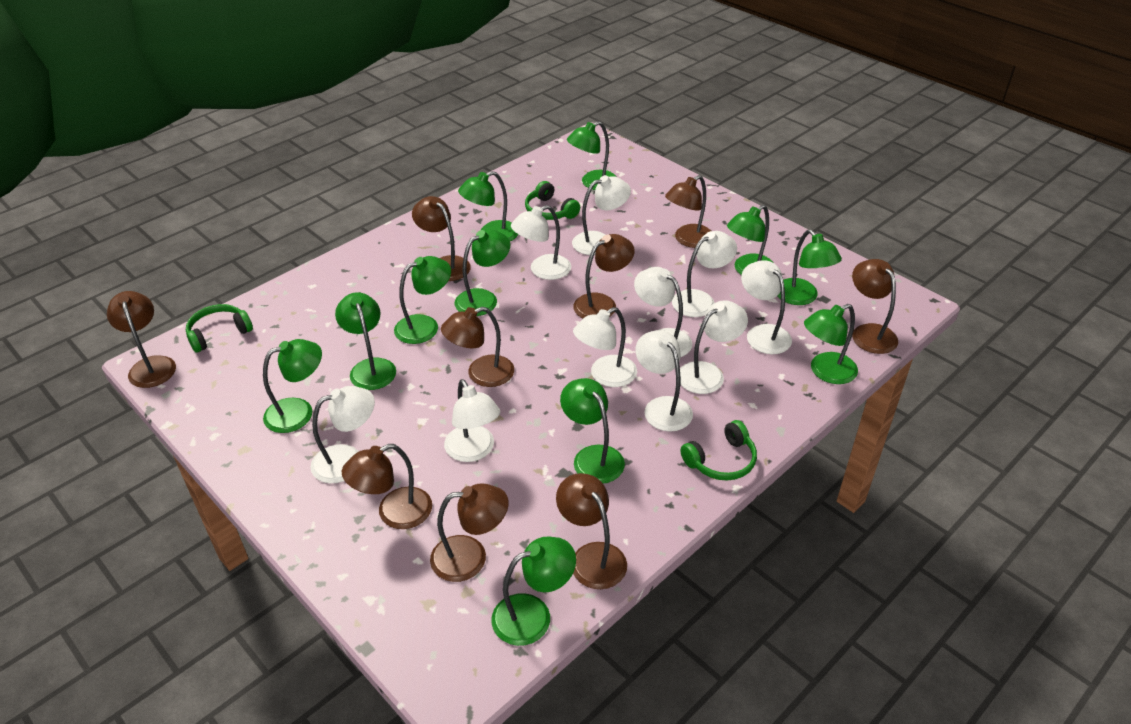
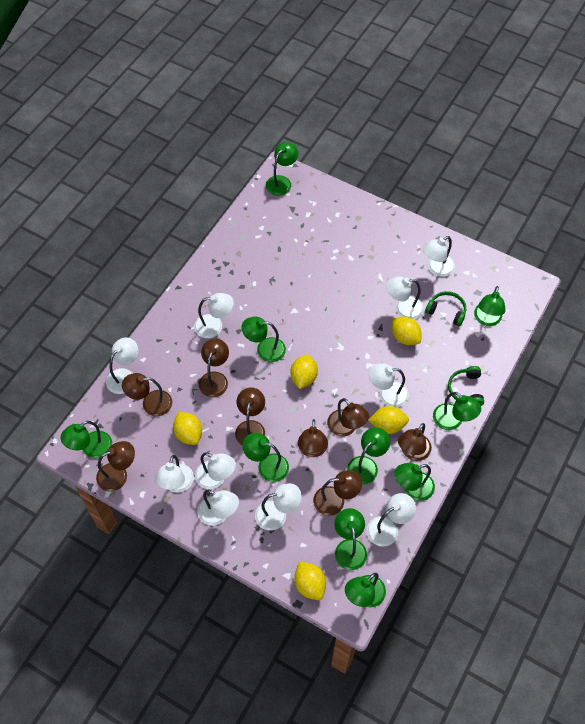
brown lamp: 9 -> 8
green headphones: 3 -> 2
green lamp: 11 -> 10
yellow lemon: 0 -> 5

